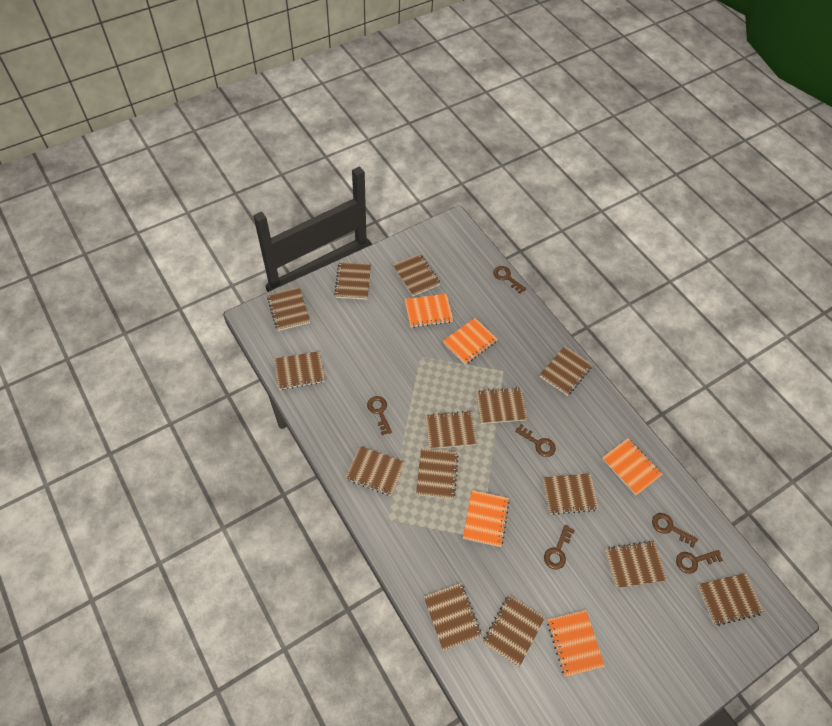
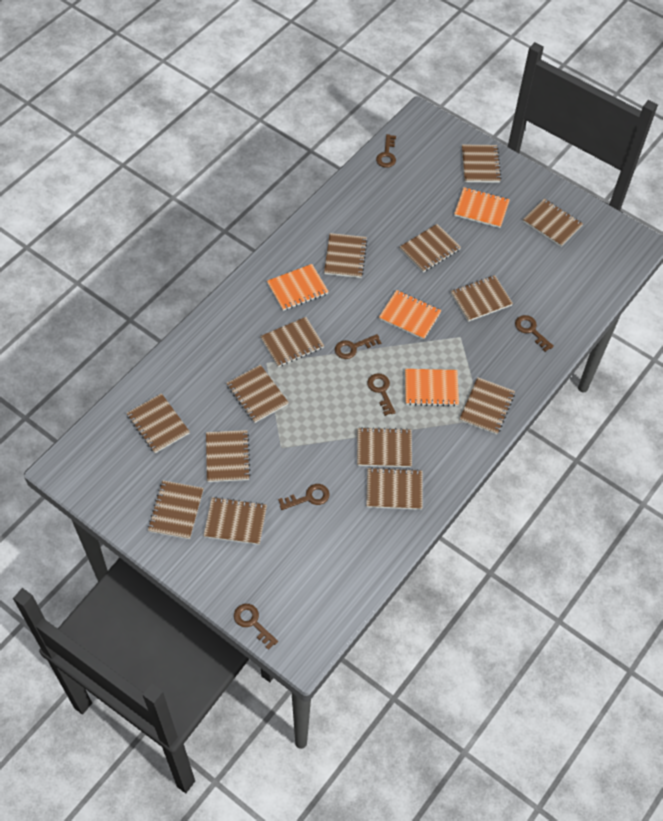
orange notebook: 5 -> 4

